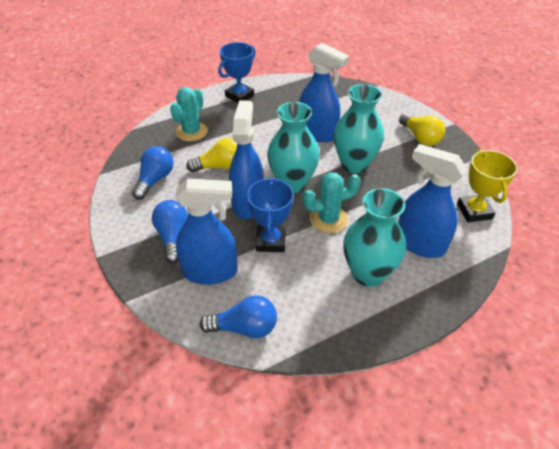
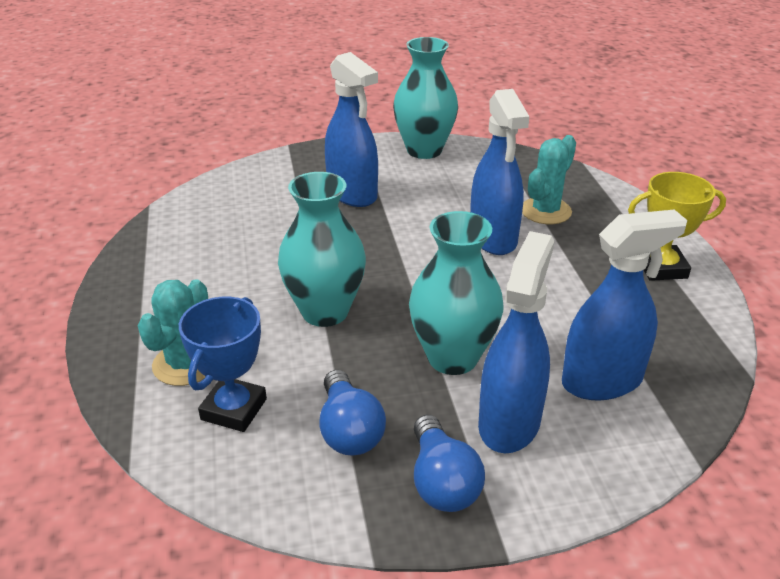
blue light bulb: 3 -> 2
blue trophy: 2 -> 1
yellow light bulb: 2 -> 0

